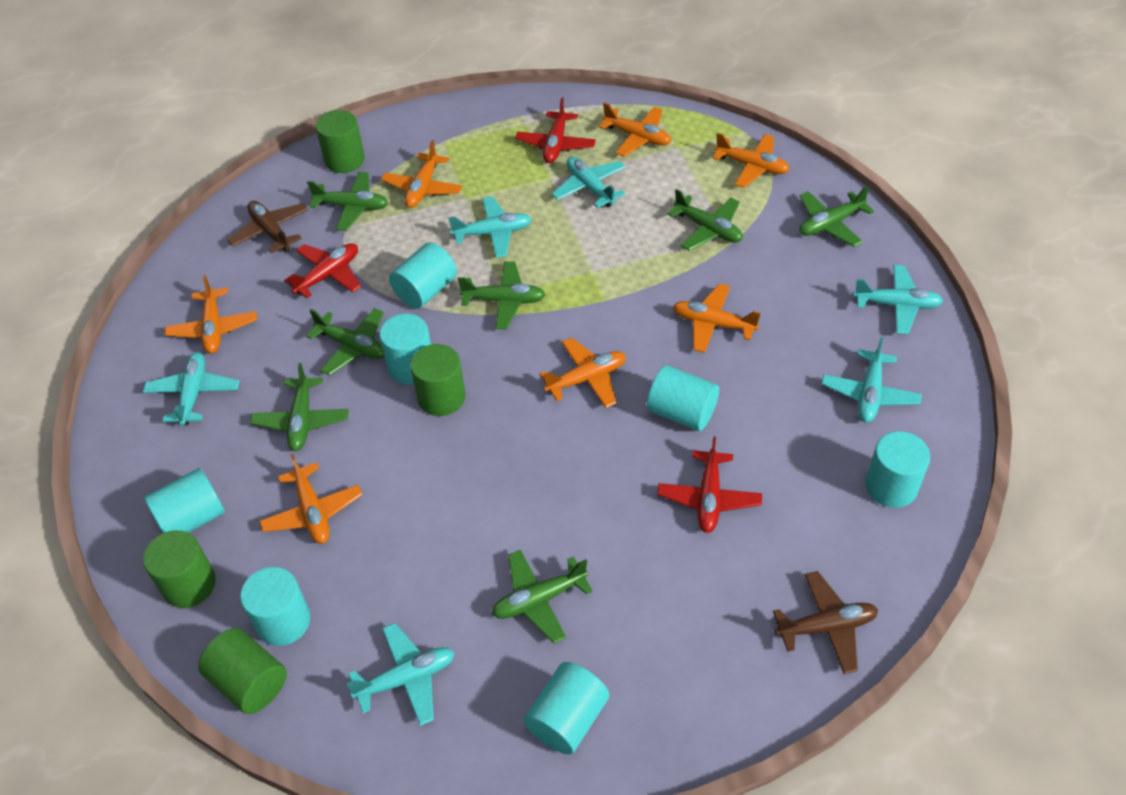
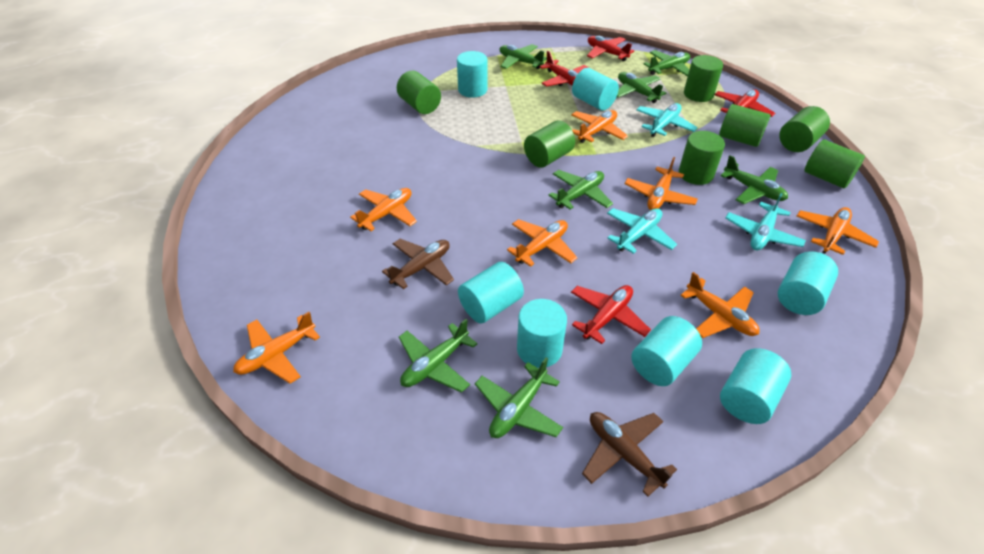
green cylinder: 4 -> 7
red plane: 3 -> 4
turquoise plane: 6 -> 3

